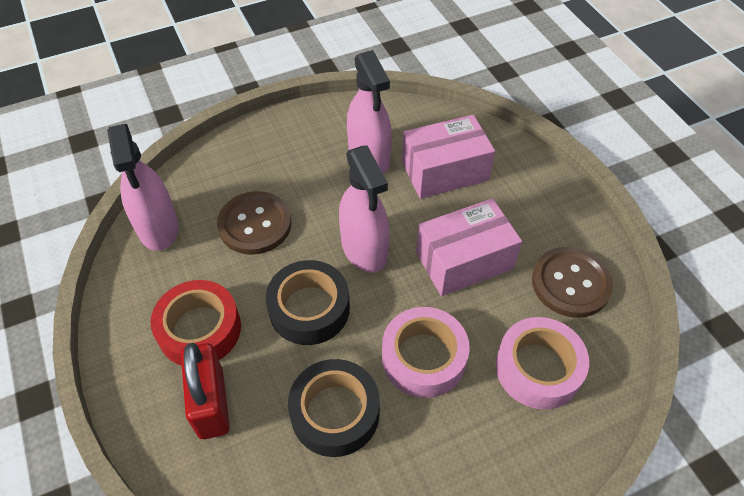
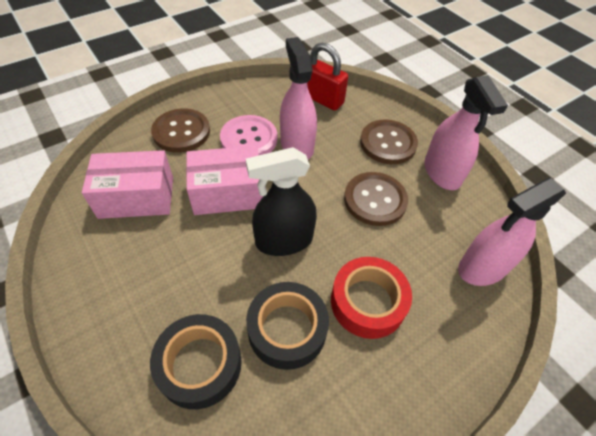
black spray bottle: 0 -> 1
brown button: 2 -> 3
pink button: 0 -> 1
pink tape: 2 -> 0

